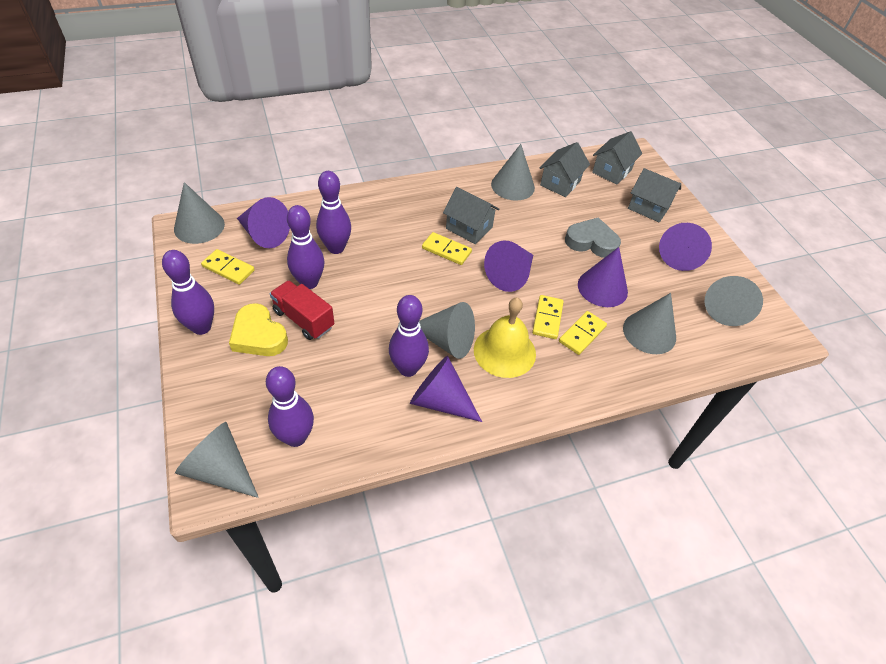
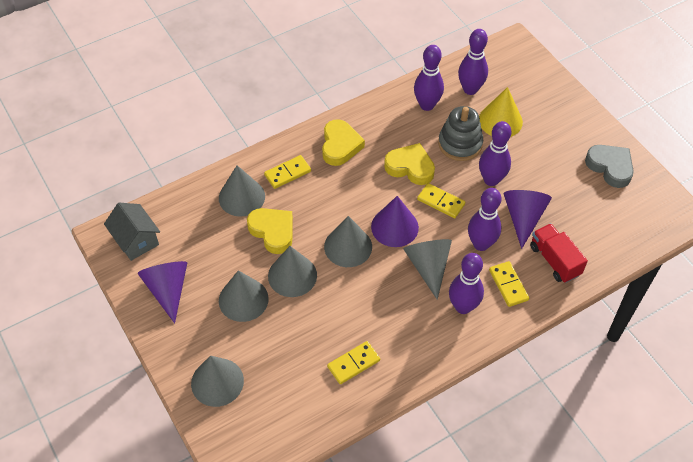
grey house: 4 -> 1
grey stacking toy: 0 -> 1
purple cone: 5 -> 3
yellow bell: 1 -> 0
yellow cone: 0 -> 1
yellow heart: 1 -> 3

